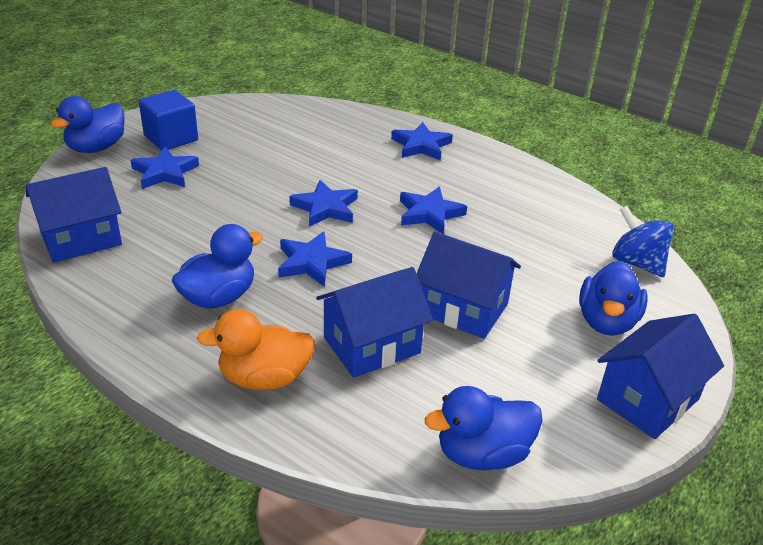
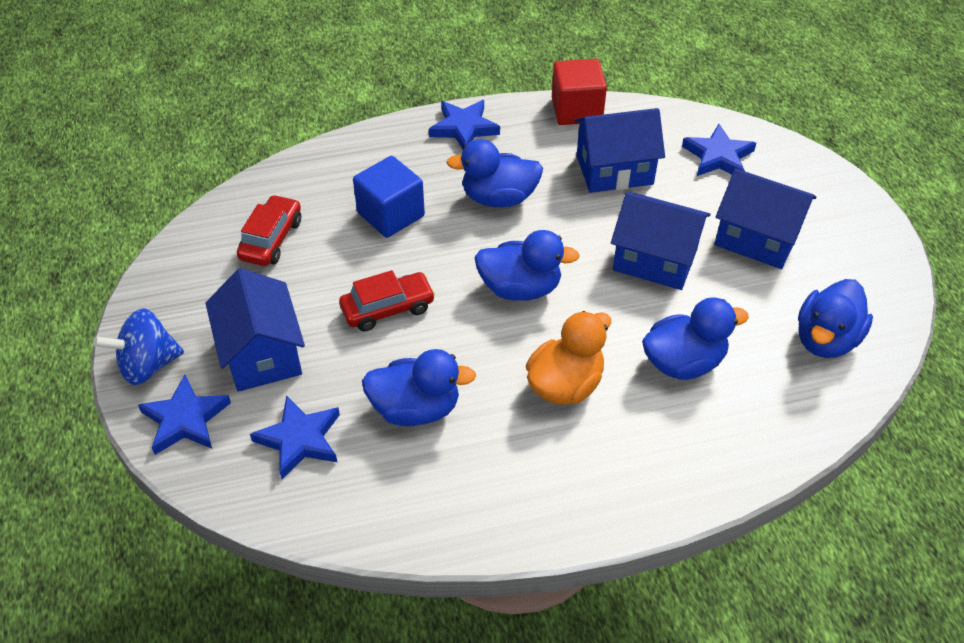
blue duck: 4 -> 5
blue star: 5 -> 4
red car: 0 -> 2
red cube: 0 -> 1

